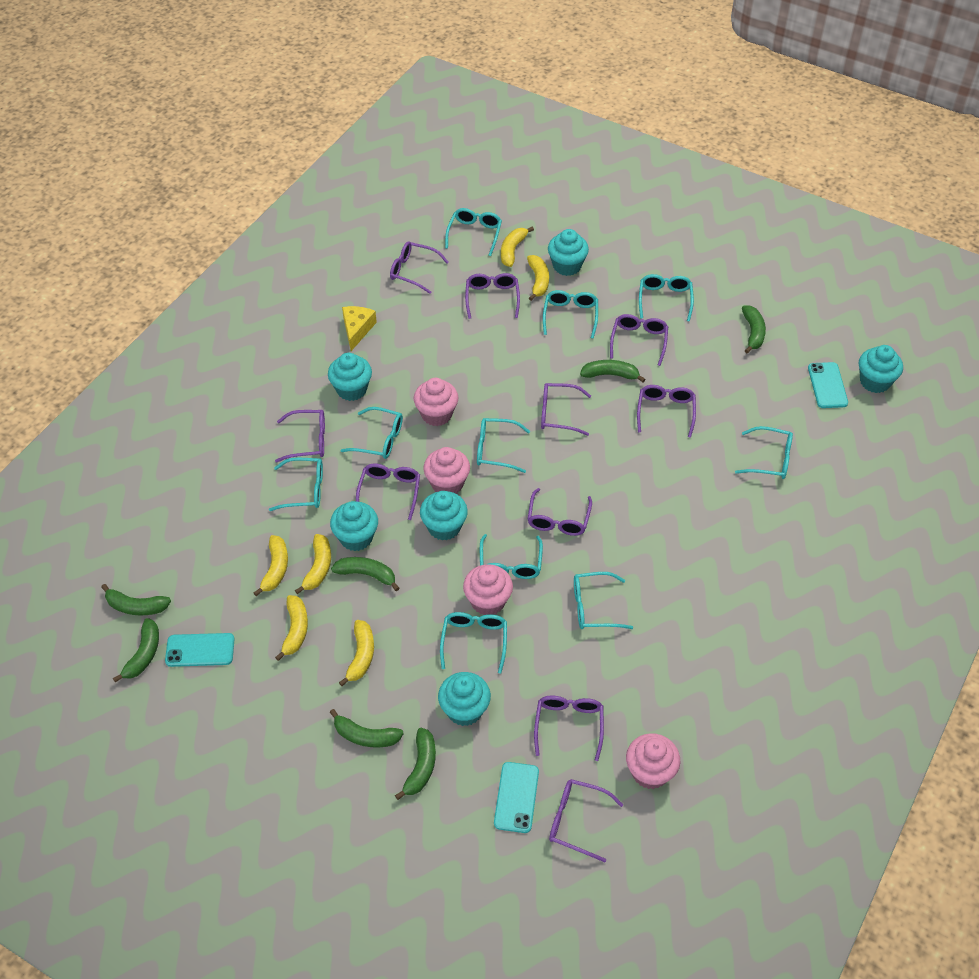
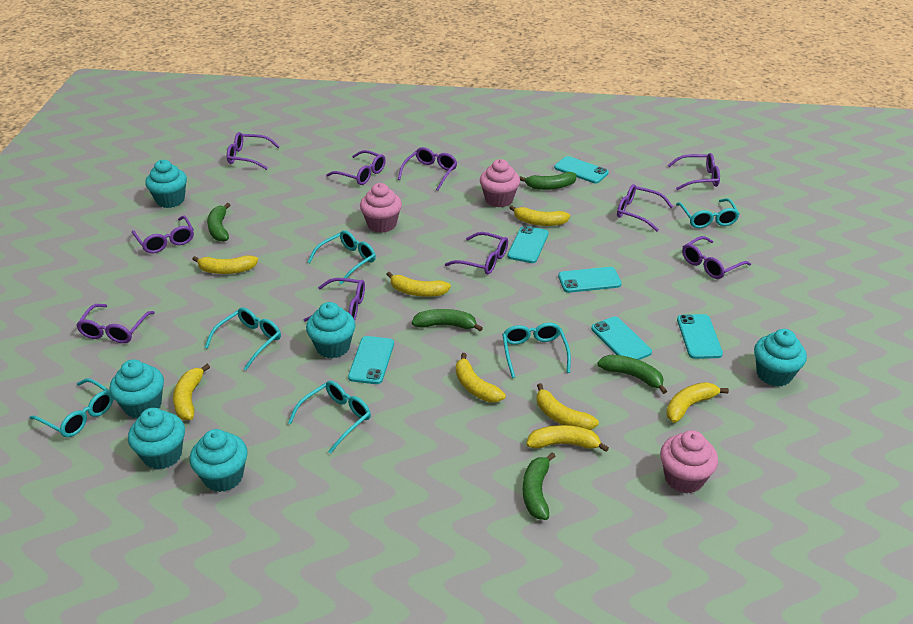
green banana: 7 -> 5
pink cupcake: 4 -> 3
turquoise glasses: 10 -> 6
turquoise phone: 3 -> 6
yellow banana: 6 -> 8
yellow cheese: 1 -> 0

